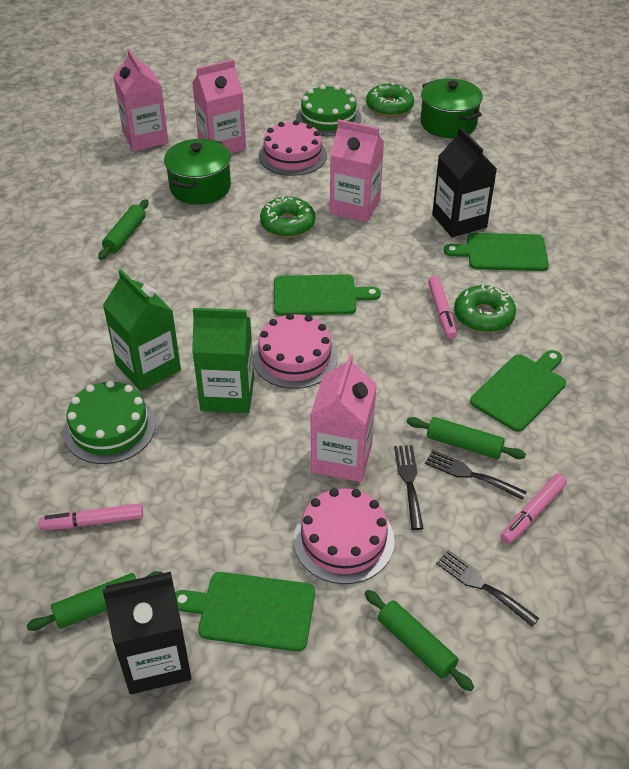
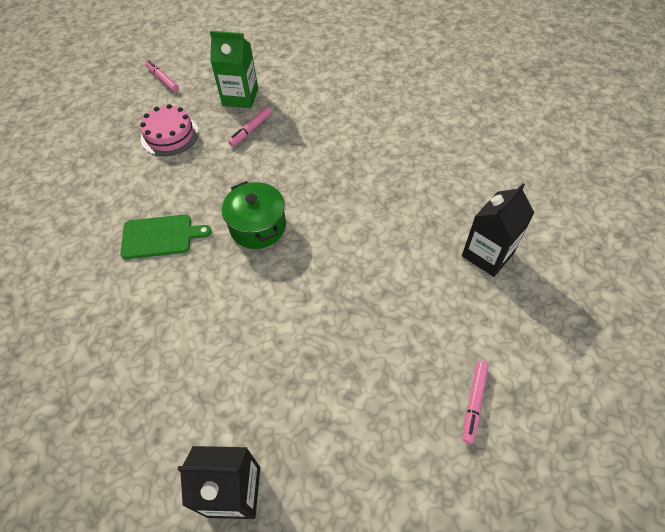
black fork: 3 -> 0
green cake: 2 -> 0
green carton: 2 -> 1
green cutting board: 4 -> 1
green donut: 3 -> 0
green pot: 2 -> 1
green rolling pin: 4 -> 0
pink cake: 3 -> 1
pink carton: 4 -> 0

